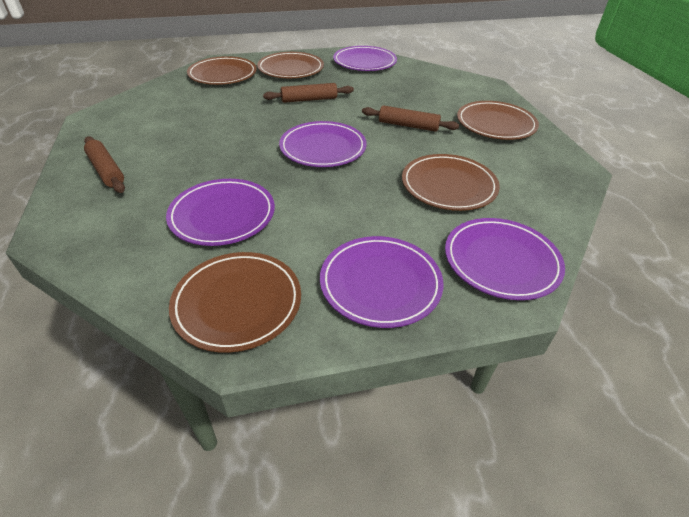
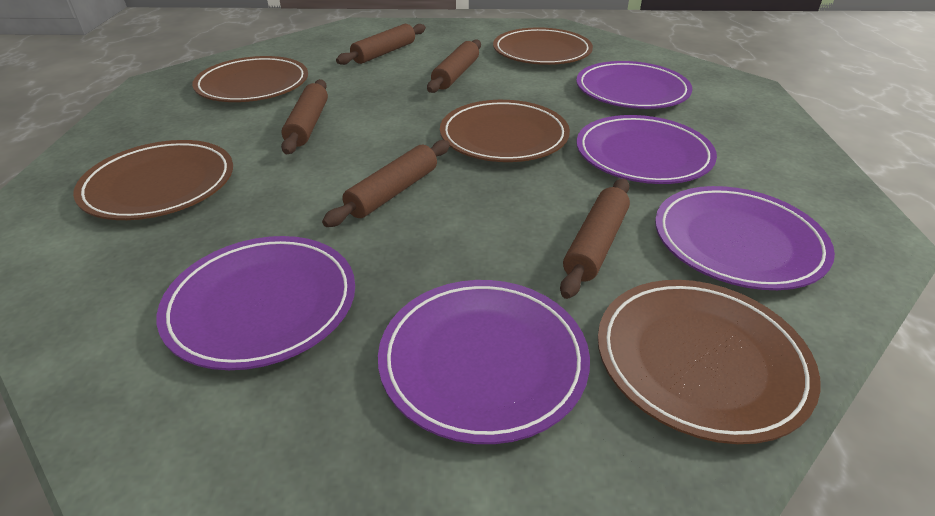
brown rolling pin: 3 -> 5

